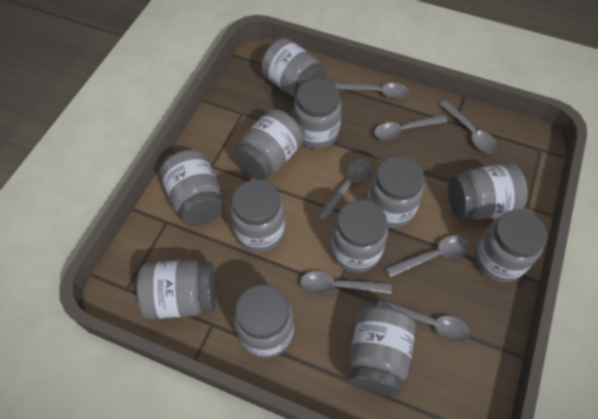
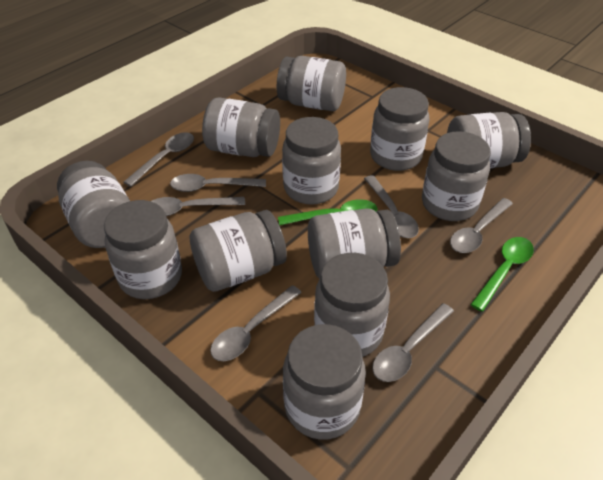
green spoon: 0 -> 2

